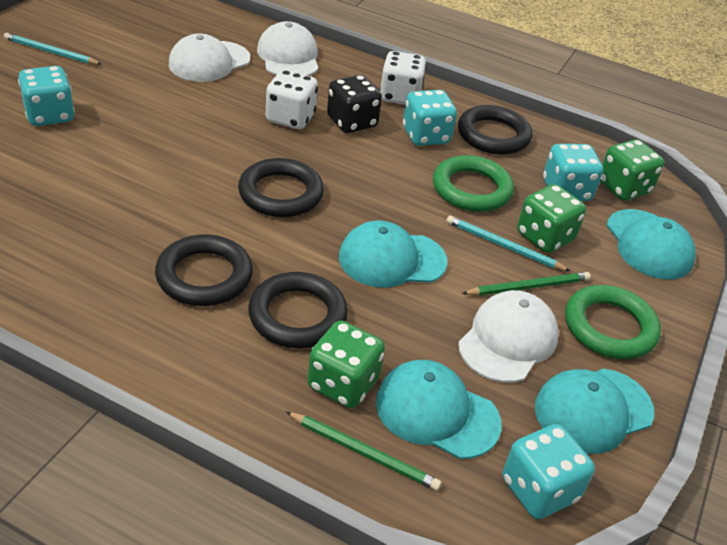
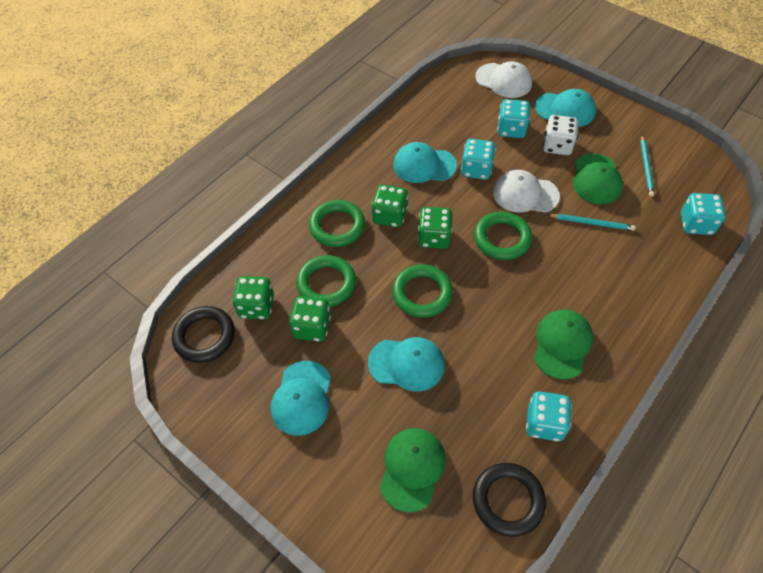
black dice: 1 -> 0
black ring: 4 -> 2
green cap: 0 -> 3
green dice: 3 -> 4
green pencil: 2 -> 0
green ring: 2 -> 4
white cap: 3 -> 2
white dice: 2 -> 1

